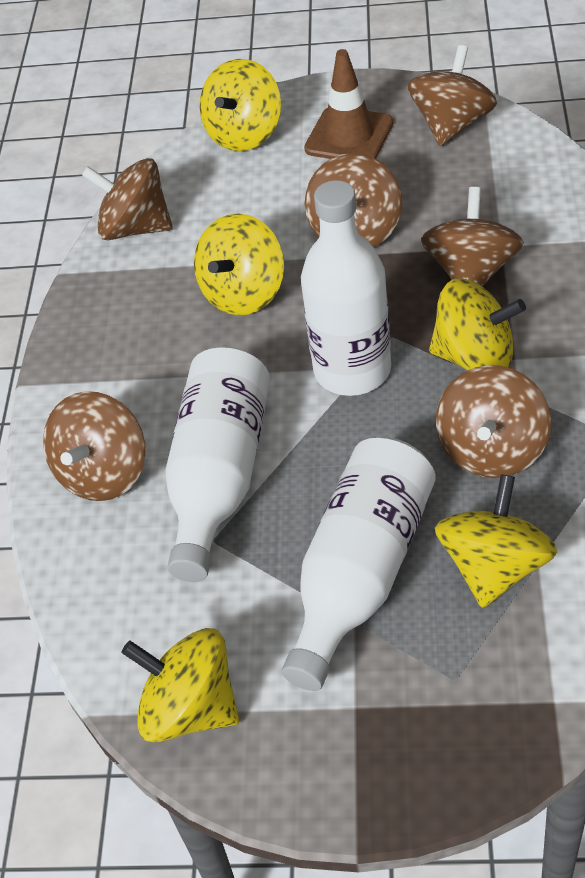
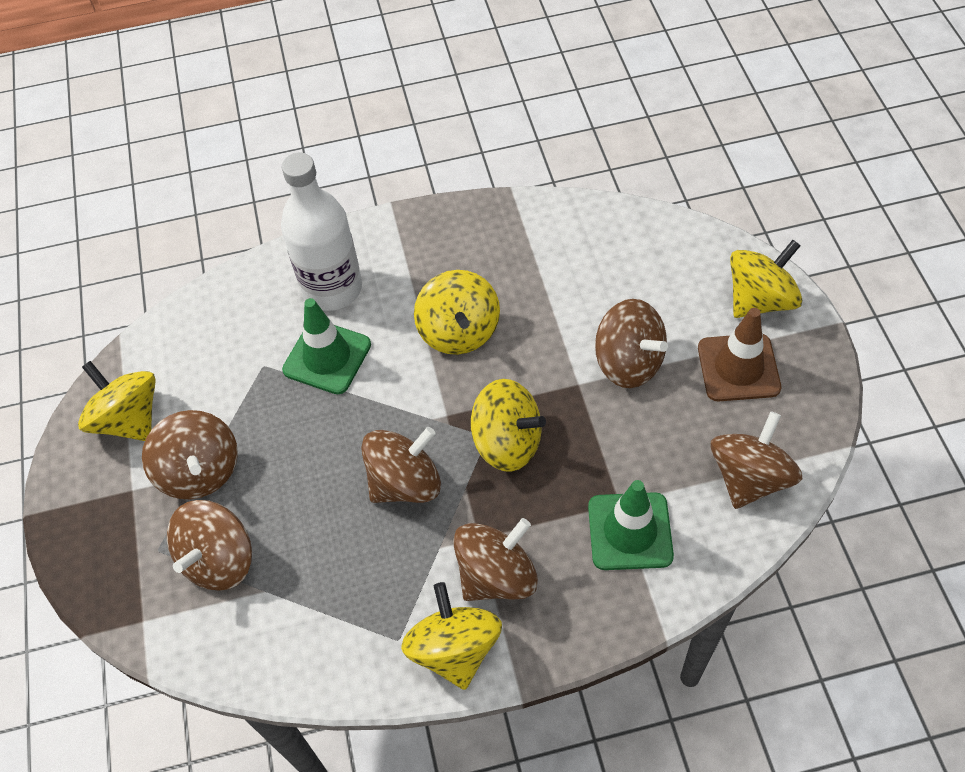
green traffic cone: 0 -> 2
white bottle: 3 -> 1

